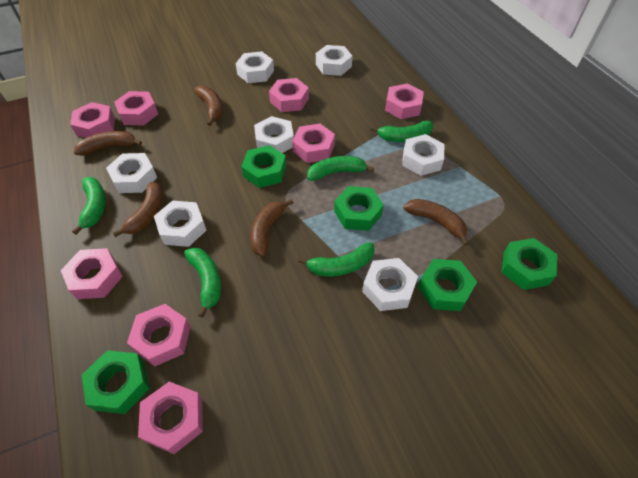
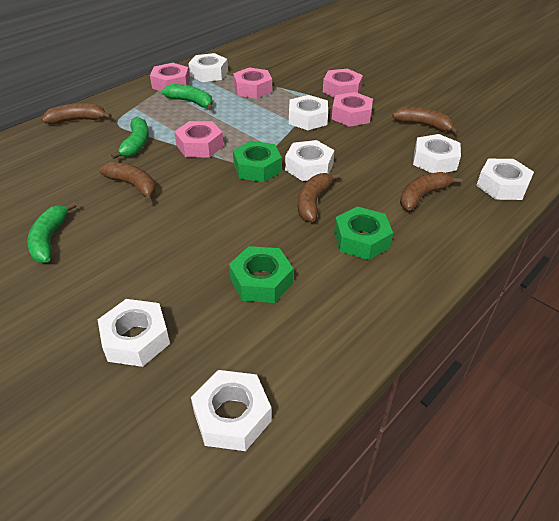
green banana: 5 -> 3
green nut: 5 -> 3
pink nut: 8 -> 5

